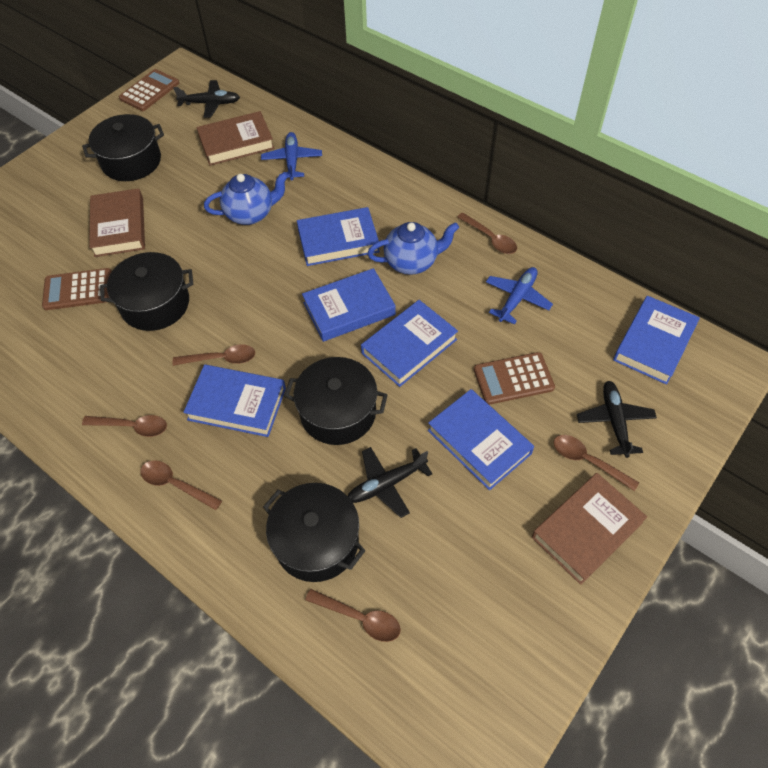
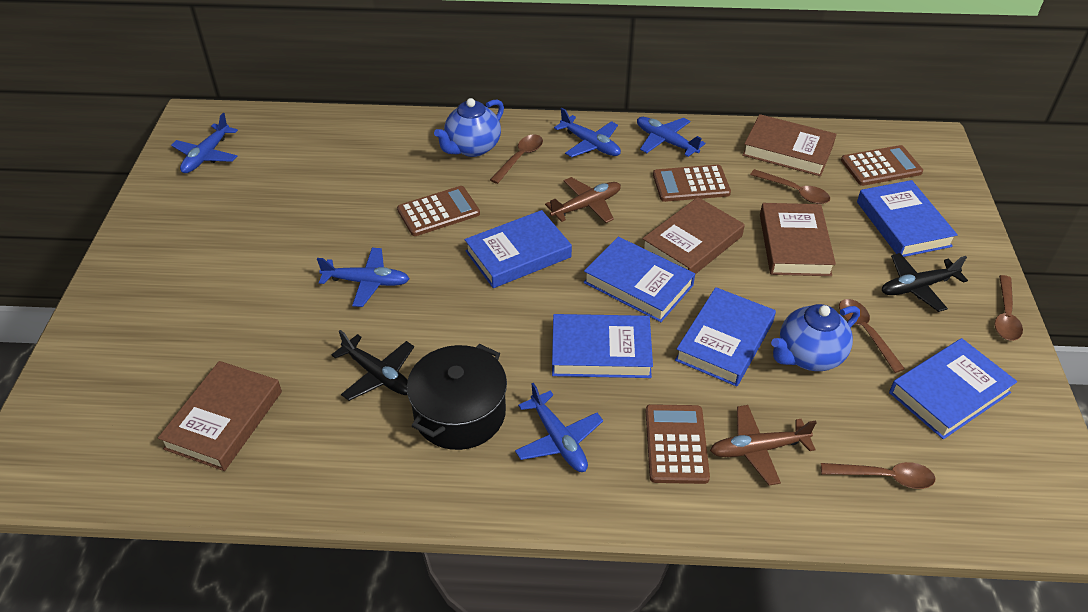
black plane: 3 -> 2
black pot: 4 -> 1
blue plane: 2 -> 5
brown book: 3 -> 4
brown calculator: 3 -> 4
brown plane: 0 -> 2
brown spoon: 6 -> 5

